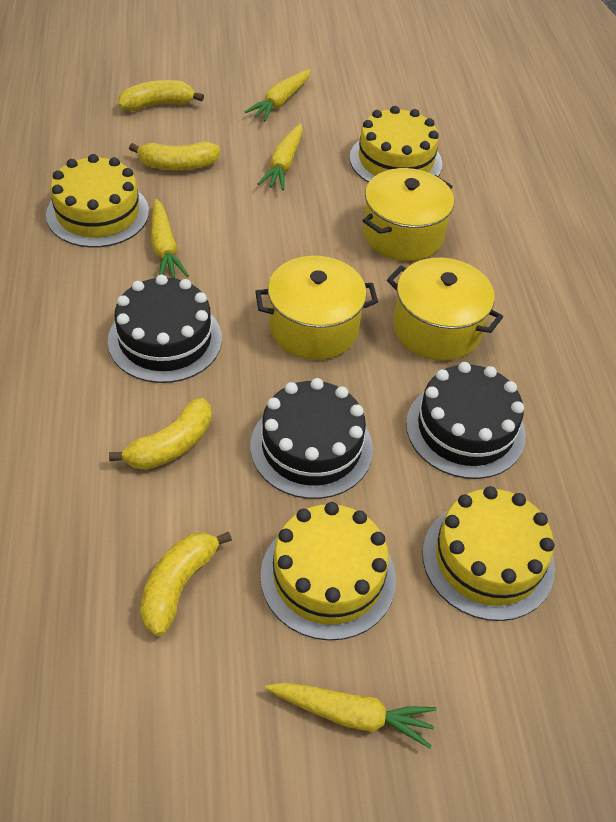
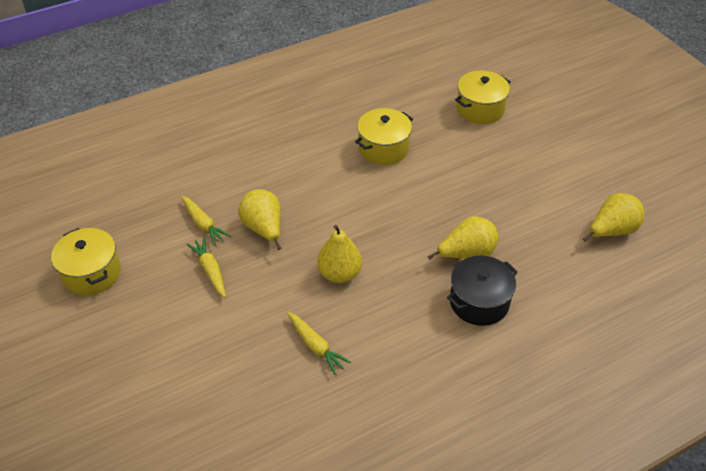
black cake: 3 -> 0
black pot: 0 -> 1
yellow banana: 4 -> 0
yellow cake: 4 -> 0
yellow carrot: 4 -> 3
yellow pear: 0 -> 4

